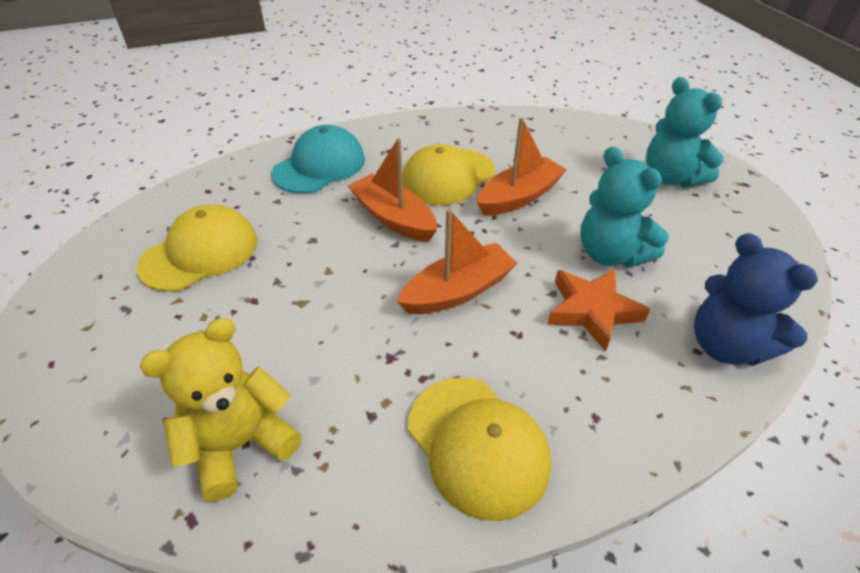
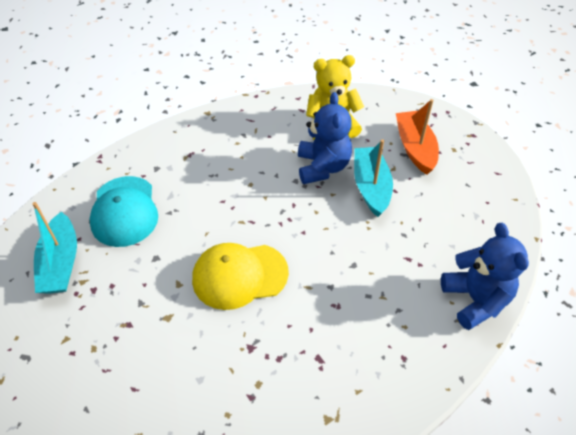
blue teddy bear: 1 -> 2
orange boat: 3 -> 1
orange star: 1 -> 0
turquoise boat: 0 -> 2
turquoise teddy bear: 2 -> 0
yellow cap: 3 -> 1

